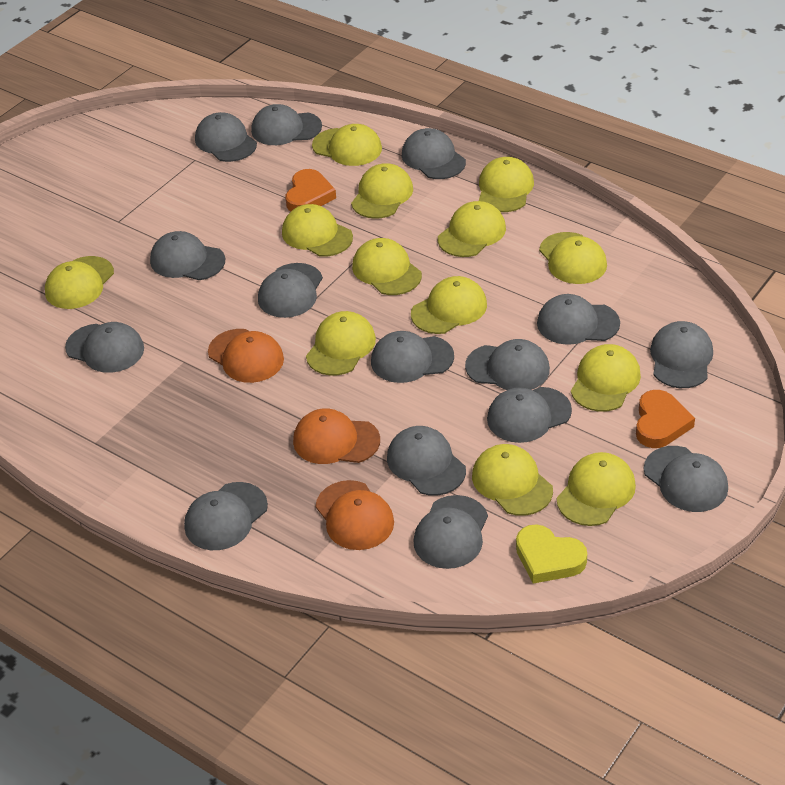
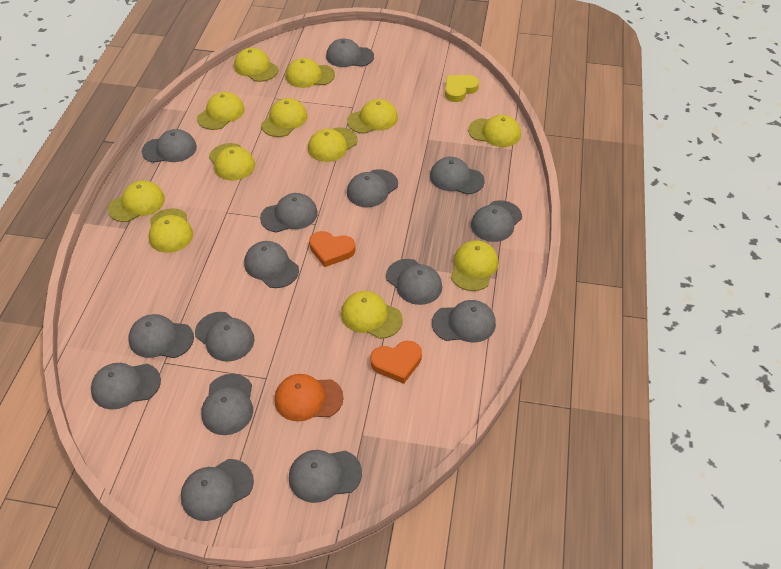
orange cap: 3 -> 1
yellow cap: 13 -> 12

